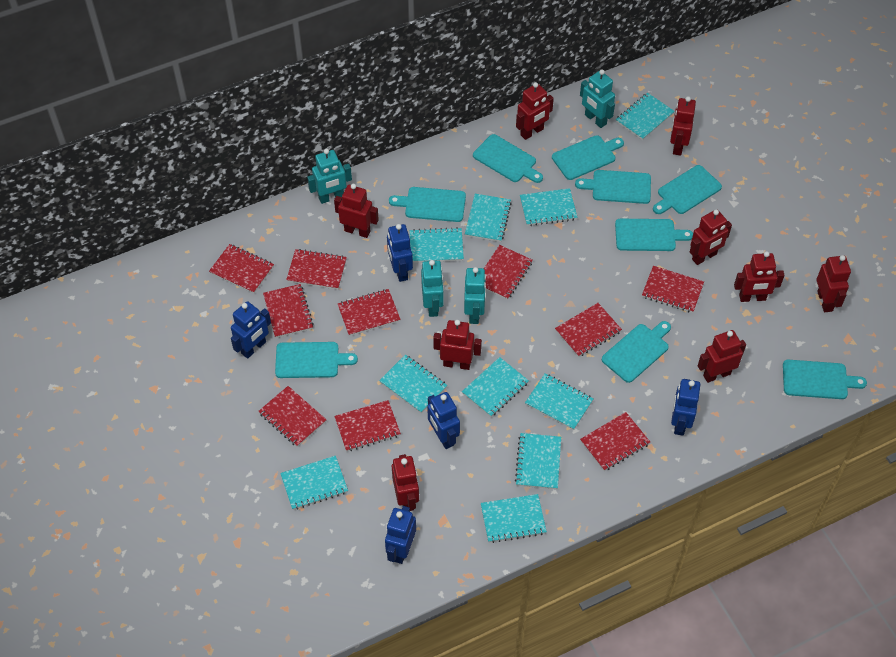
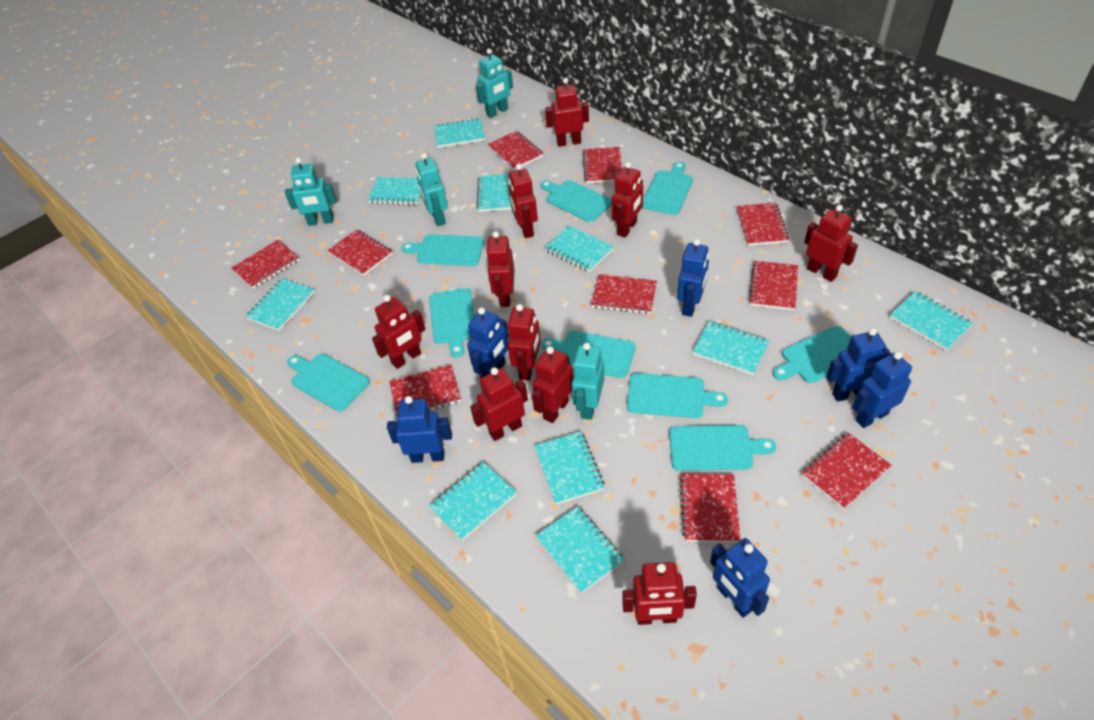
blue robot: 5 -> 6
red robot: 9 -> 10

